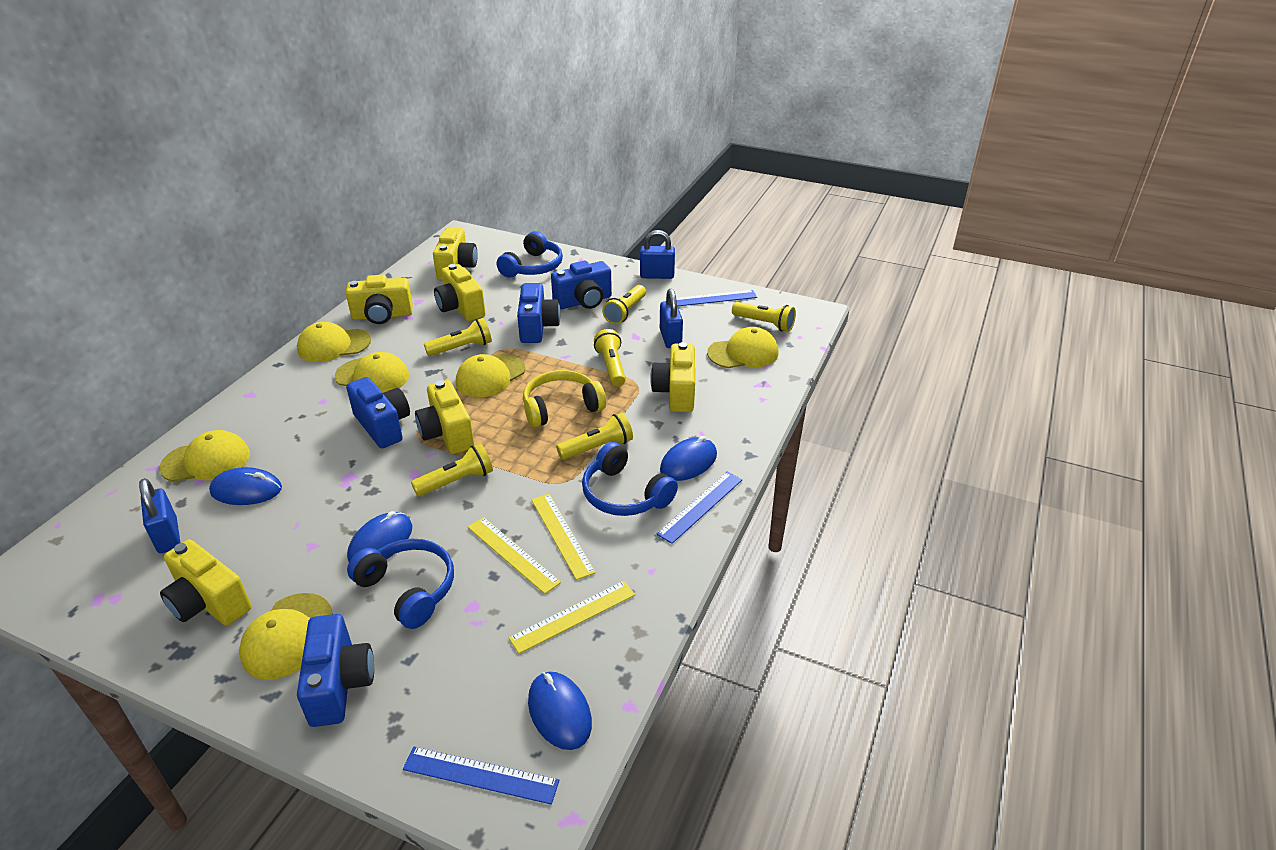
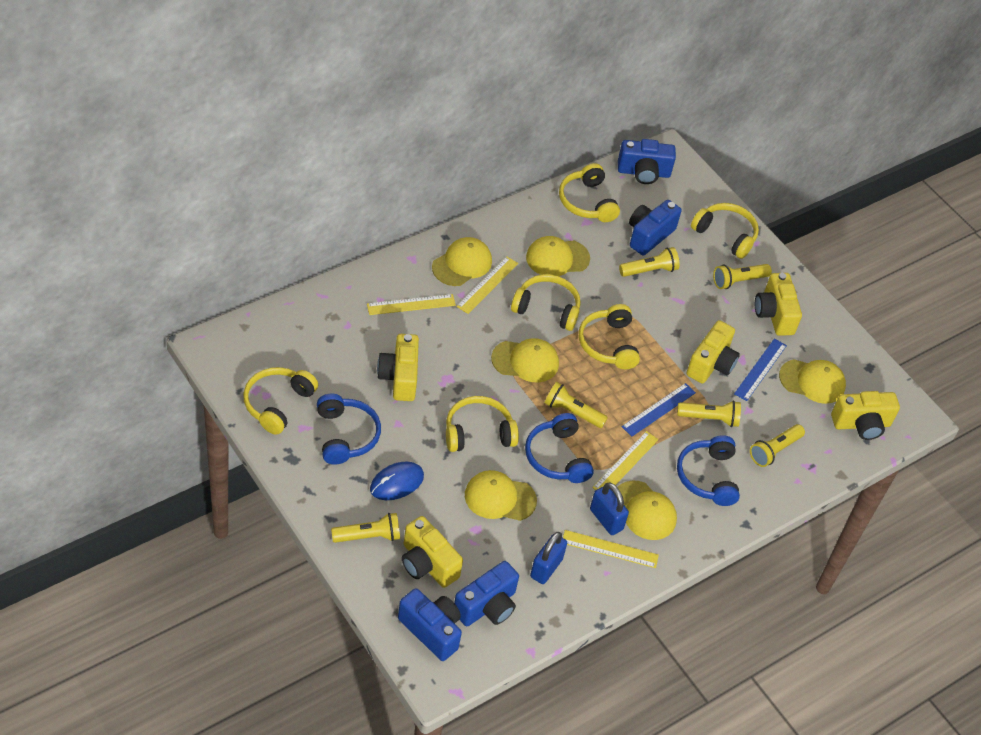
blue mouse: 4 -> 1
blue padlock: 3 -> 2
blue ruler: 3 -> 2
yellow camera: 6 -> 5
yellow headphones: 1 -> 6
yellow ruler: 3 -> 4

